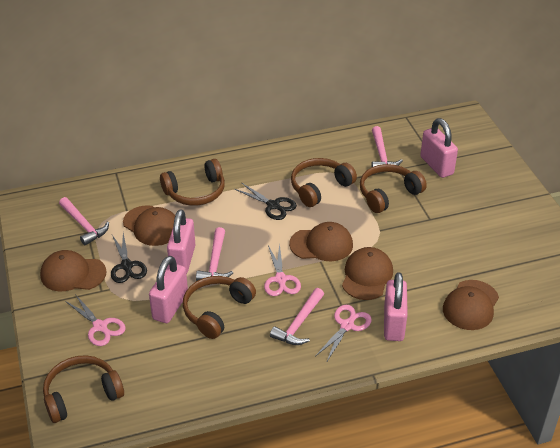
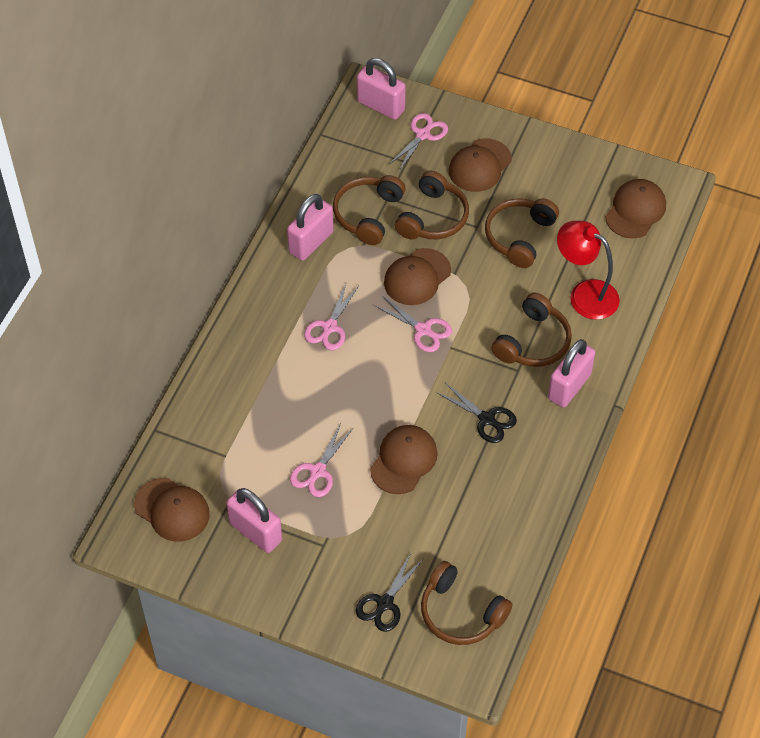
pink hammer: 4 -> 0
pink scissors: 3 -> 4
red lamp: 0 -> 1

